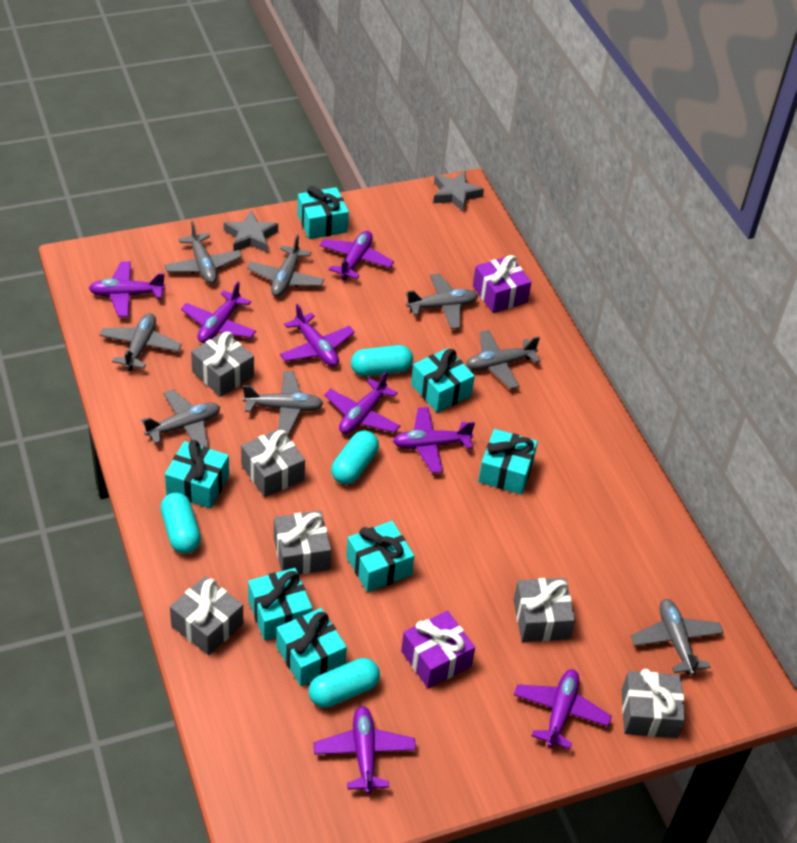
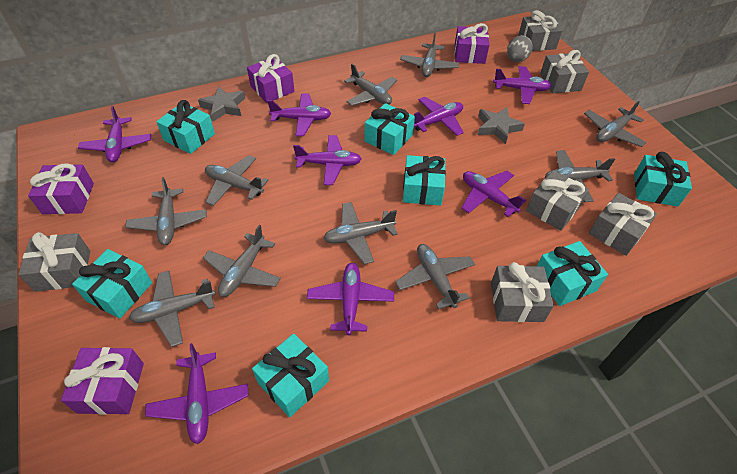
grey egg: 0 -> 1
grey plane: 8 -> 10
purple gift: 2 -> 4
turquoise capsule: 4 -> 0

